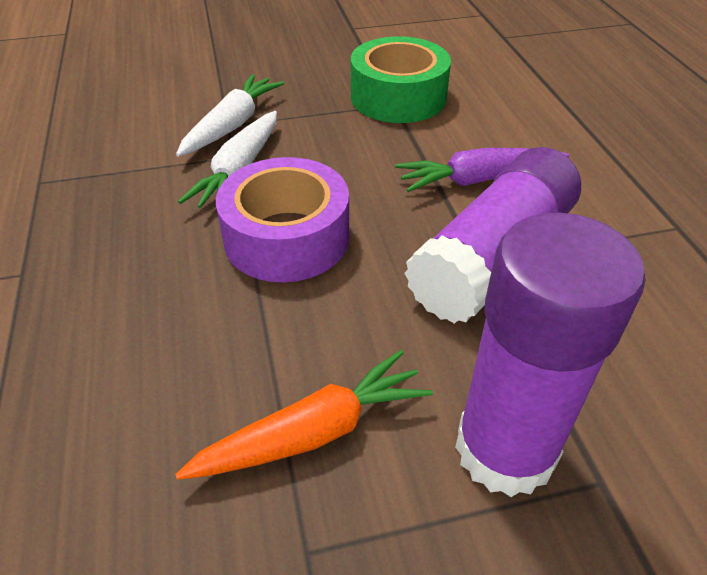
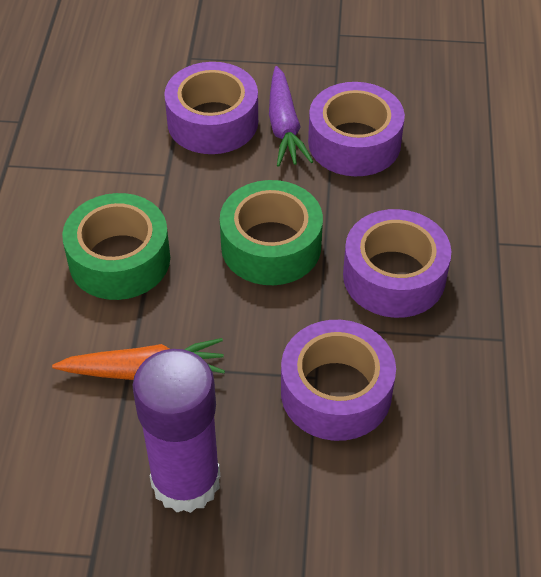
green tape: 1 -> 2
purple glue stick: 2 -> 1
purple tape: 1 -> 4
white carrot: 2 -> 0

